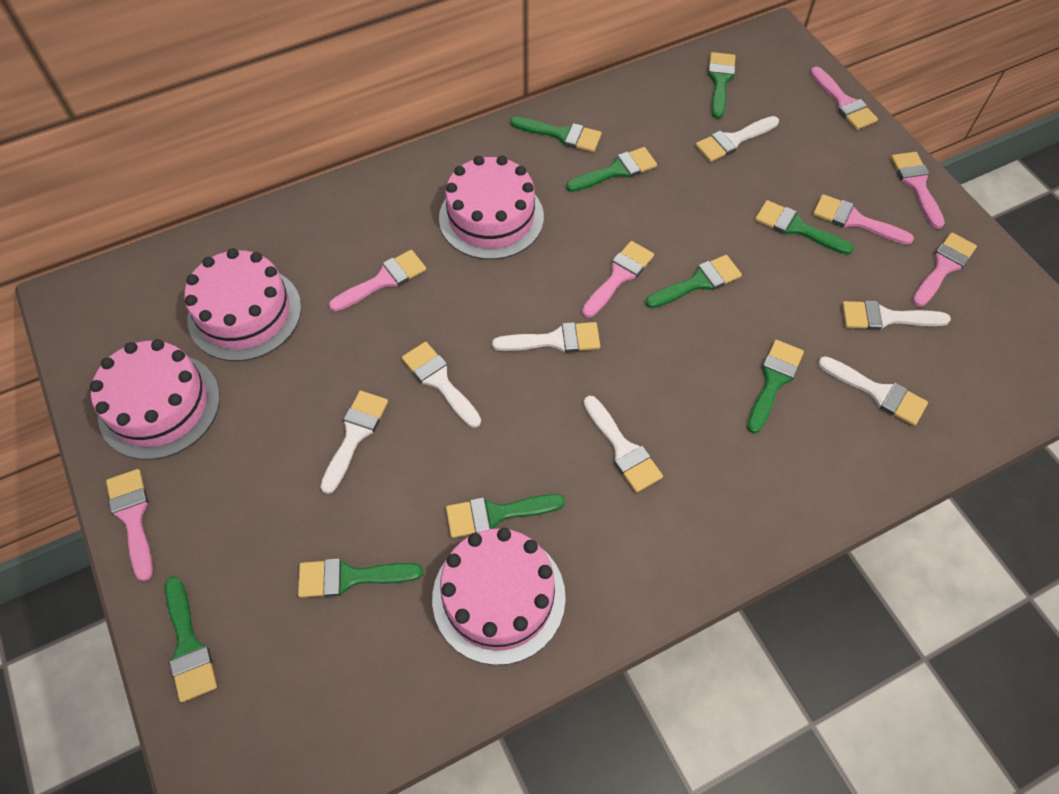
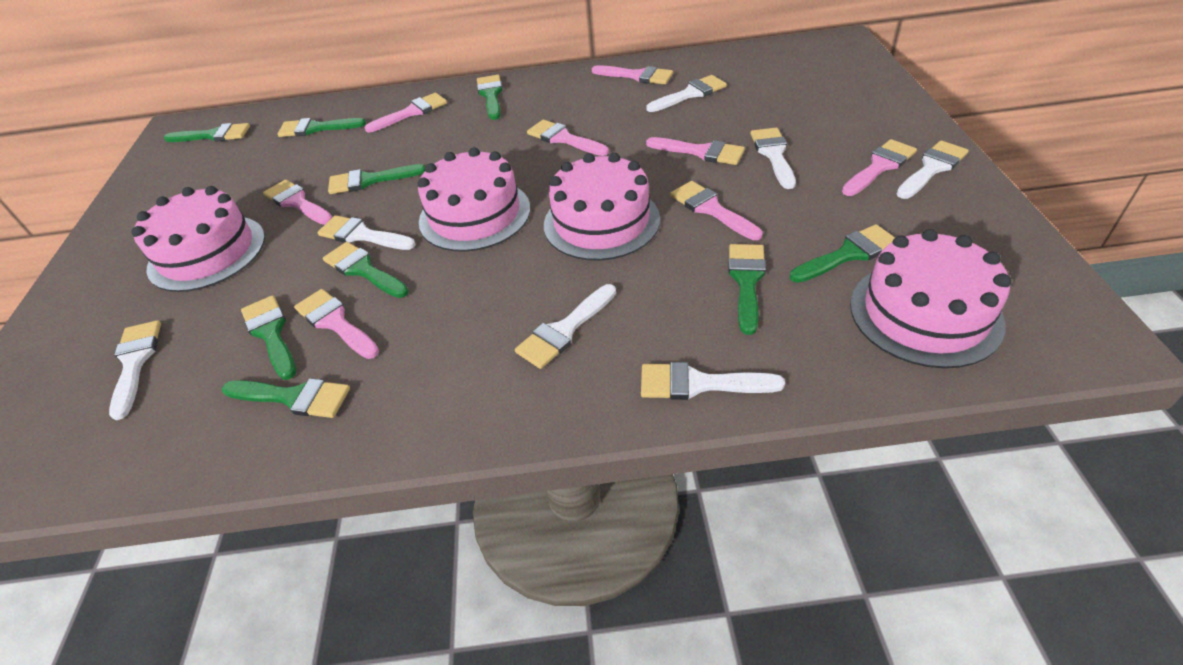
pink brush: 7 -> 8

